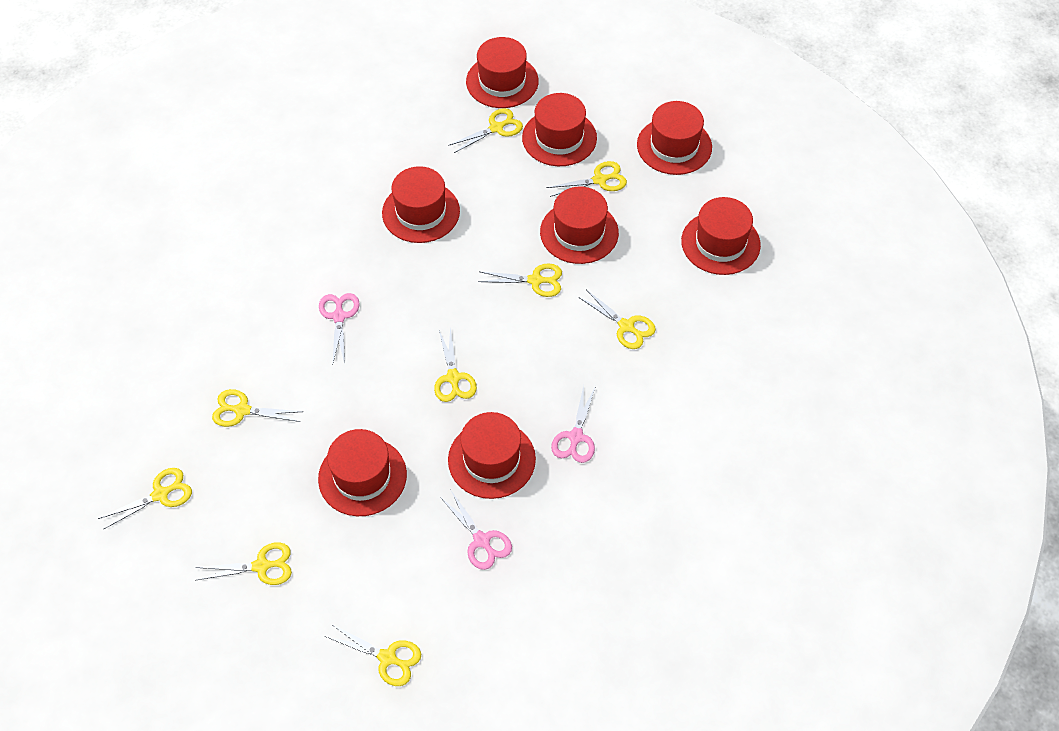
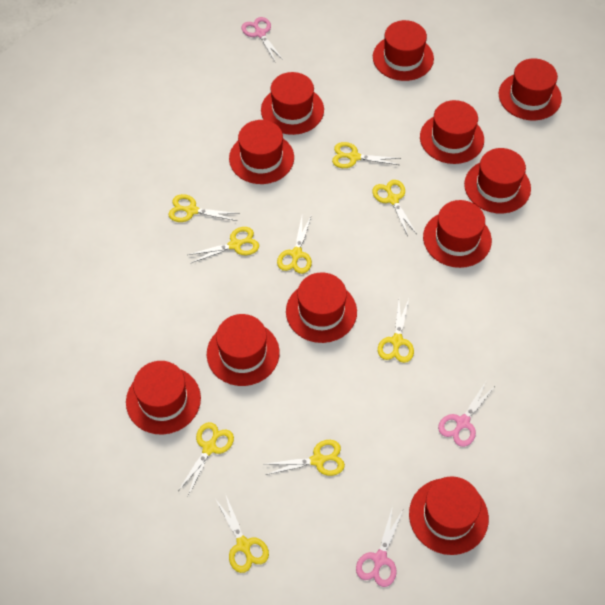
red hat: 8 -> 11

